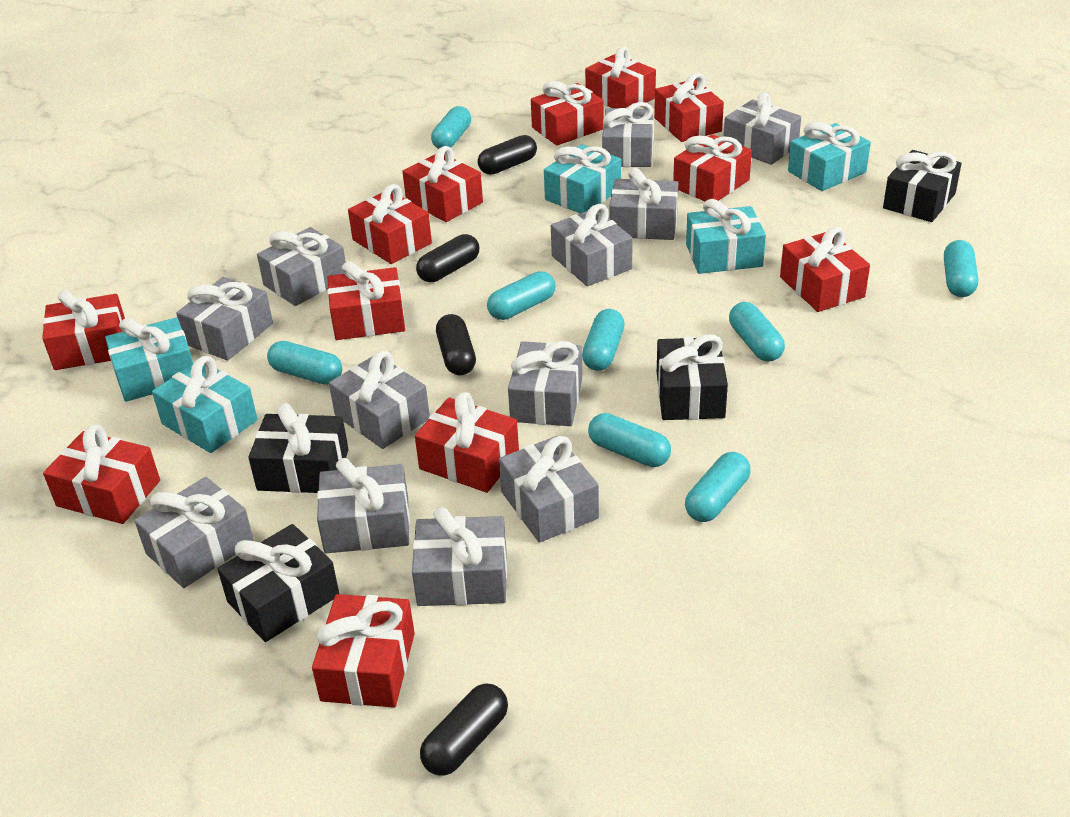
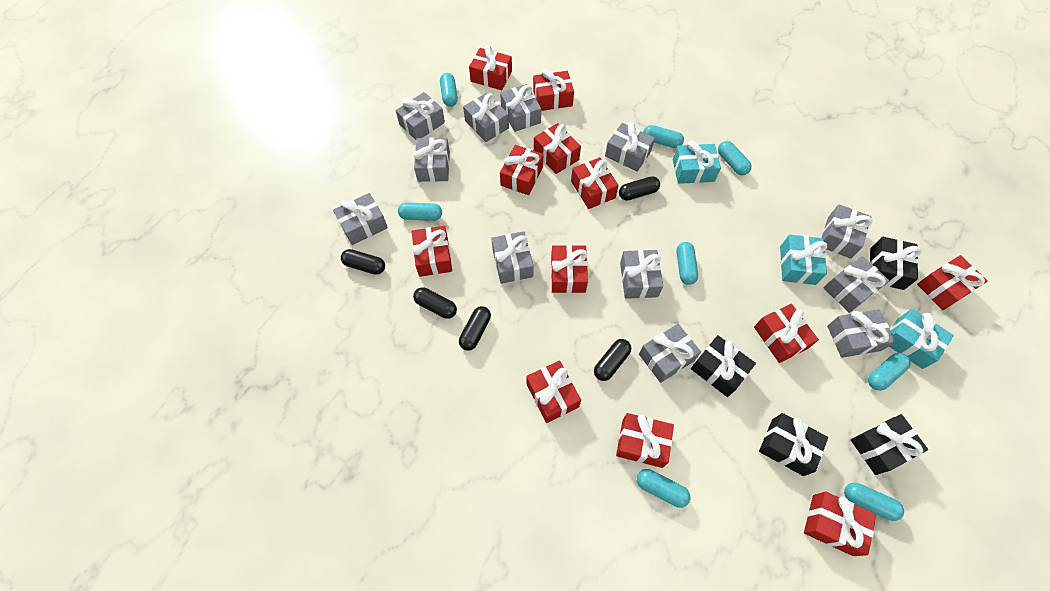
black capsule: 4 -> 5
turquoise gift: 5 -> 3

